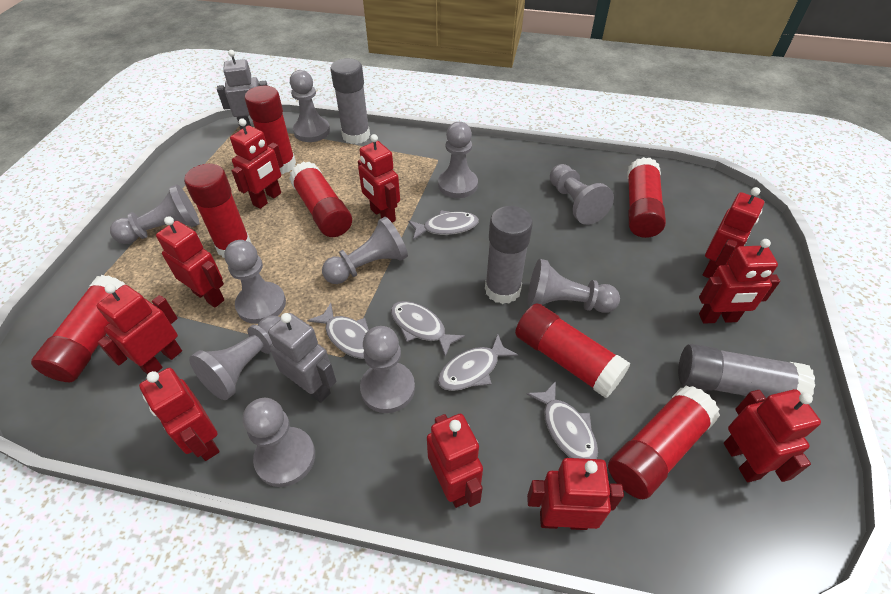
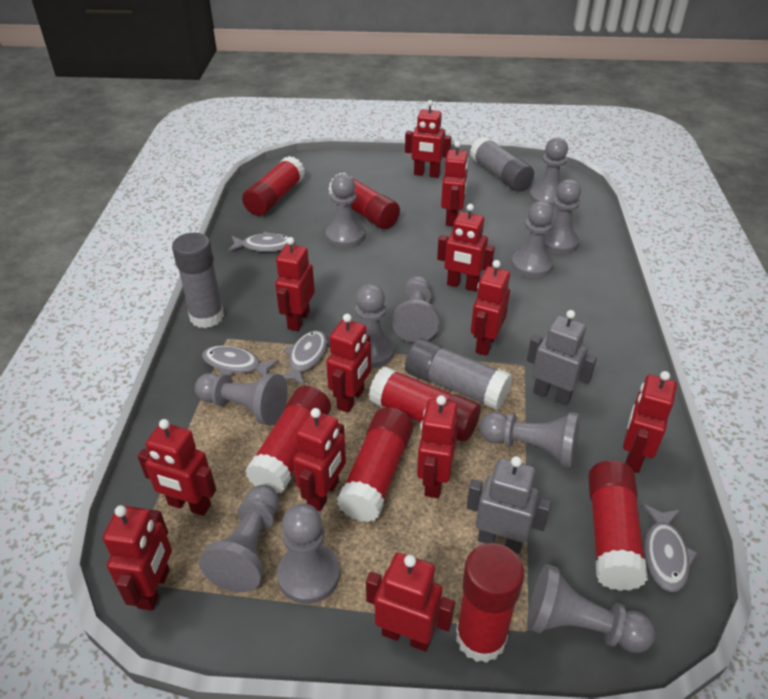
grey fish: 5 -> 4
grey pawn: 10 -> 11
red robot: 10 -> 12

